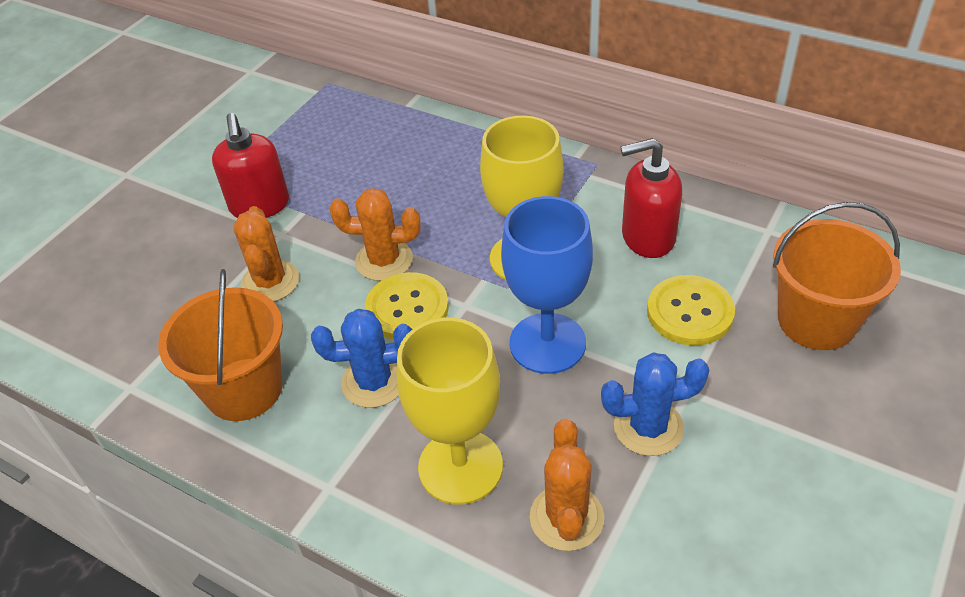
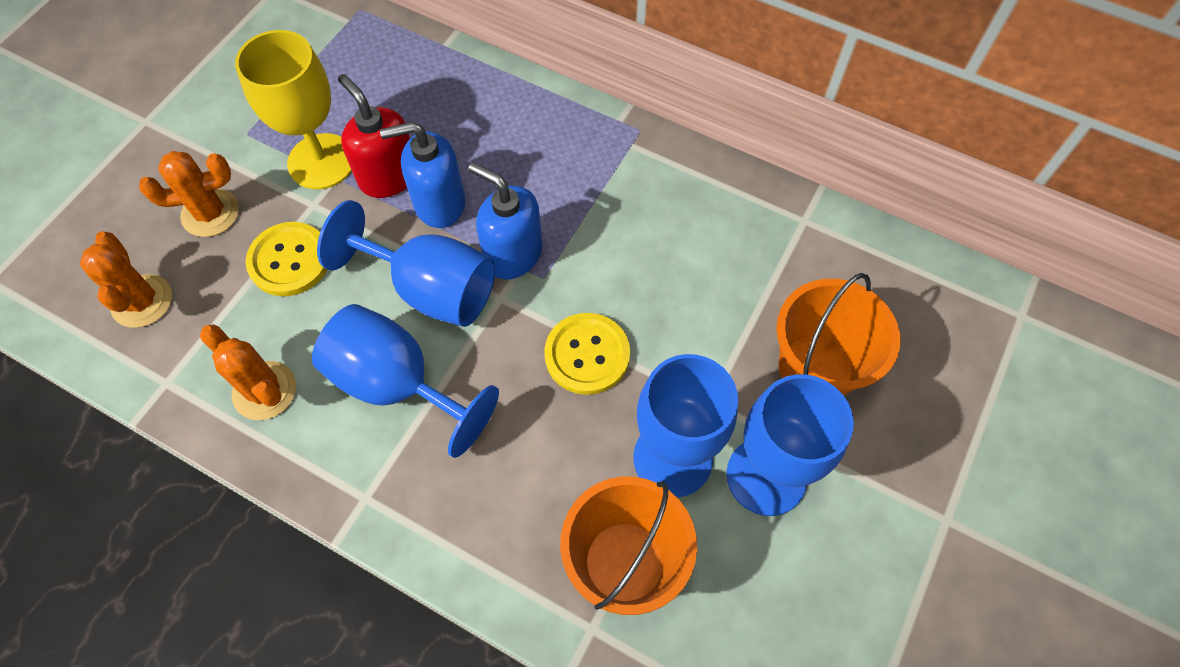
blue cactus: 2 -> 0
blue goblet: 1 -> 4
blue soap dispenser: 0 -> 2
red soap dispenser: 2 -> 1
yellow goblet: 2 -> 1

